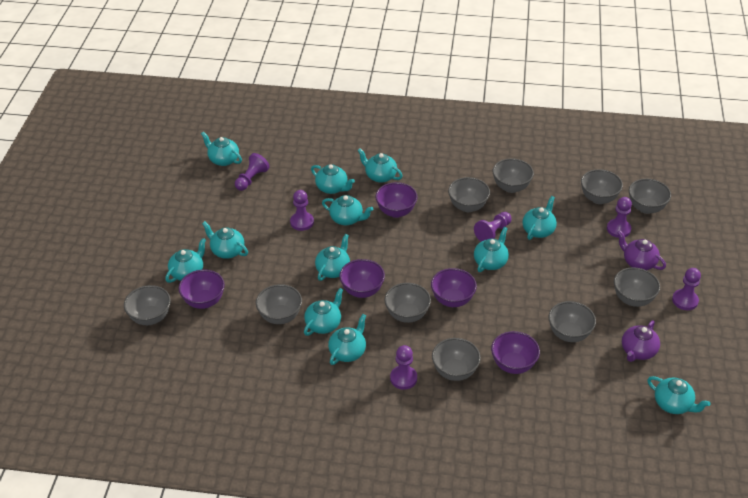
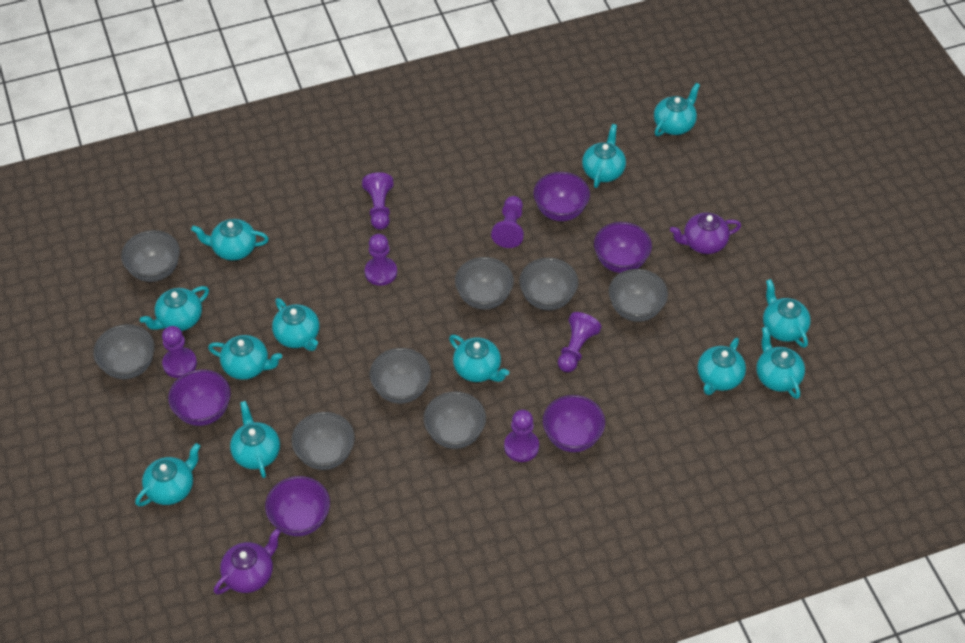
grey bowl: 10 -> 8

